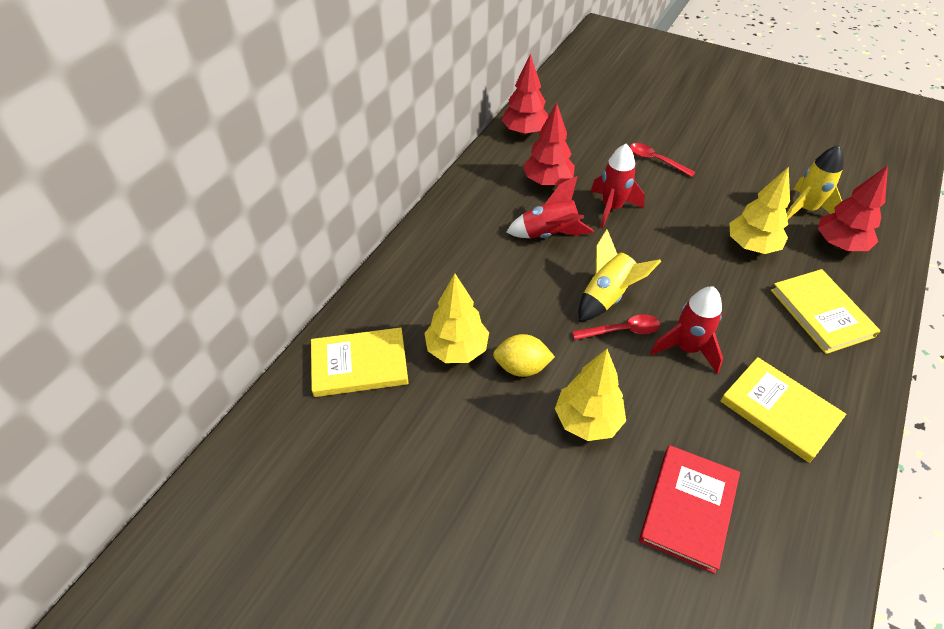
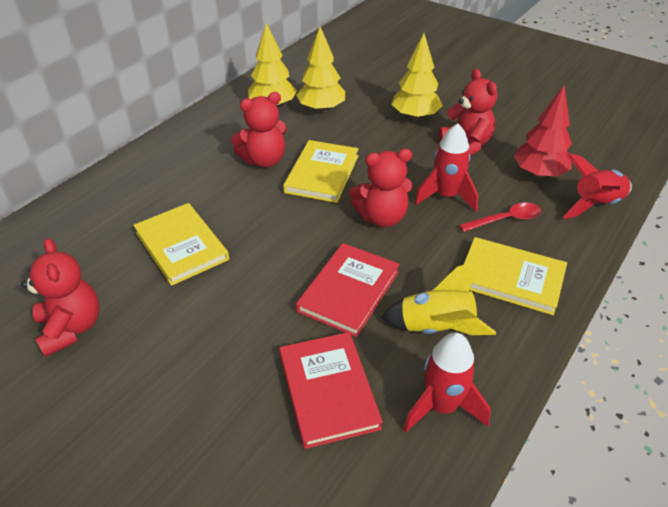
red book: 1 -> 2
red spoon: 2 -> 1
red teddy bear: 0 -> 4
red tree: 3 -> 1
yellow lemon: 1 -> 0
yellow rocket: 2 -> 1

